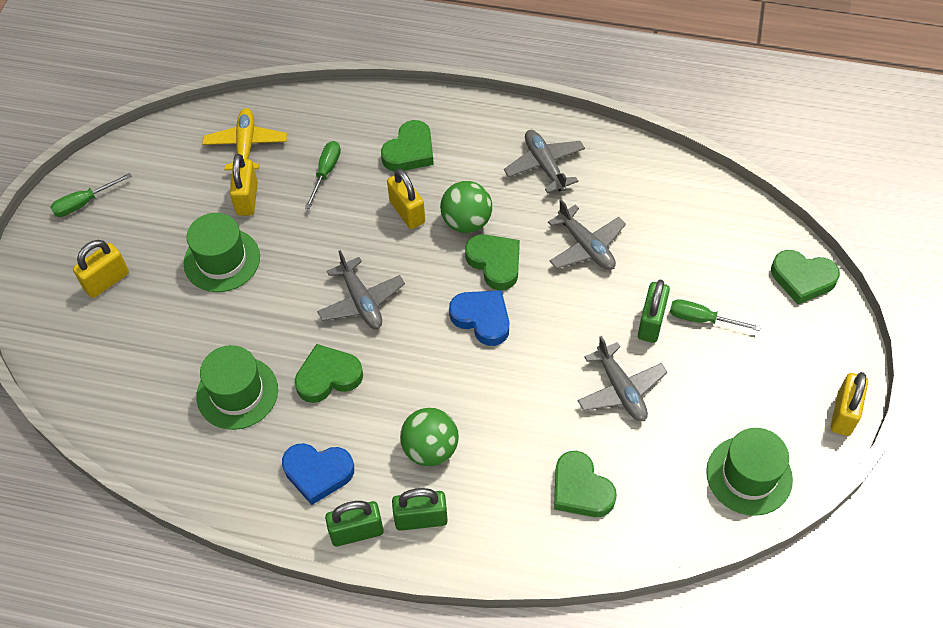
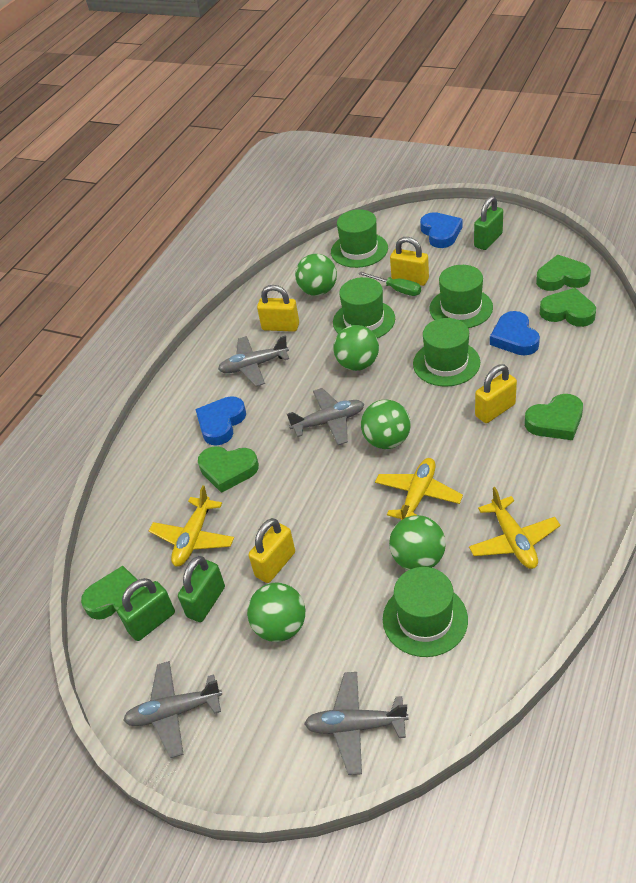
blue heart: 2 -> 3
green ball: 2 -> 5
green hat: 3 -> 5
green screwdriver: 3 -> 1
yellow plane: 1 -> 3

